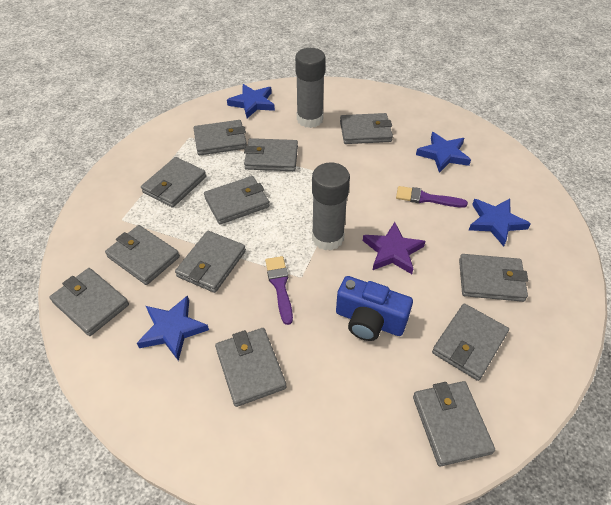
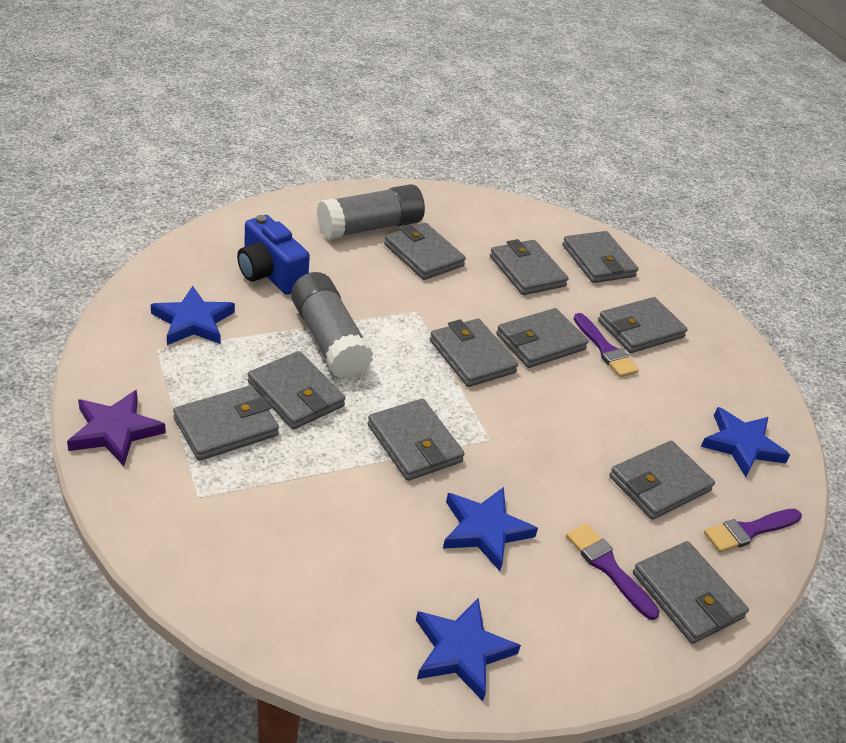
grey wallet: 12 -> 11
purple brush: 2 -> 3

